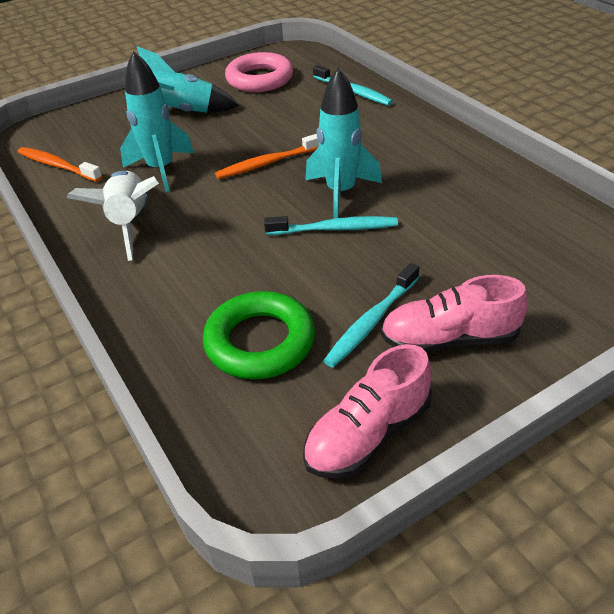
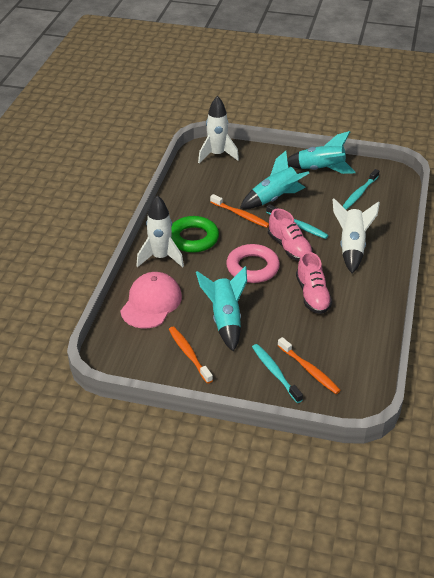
orange toothbrush: 2 -> 3
pink cap: 0 -> 1
white rocket: 1 -> 3

